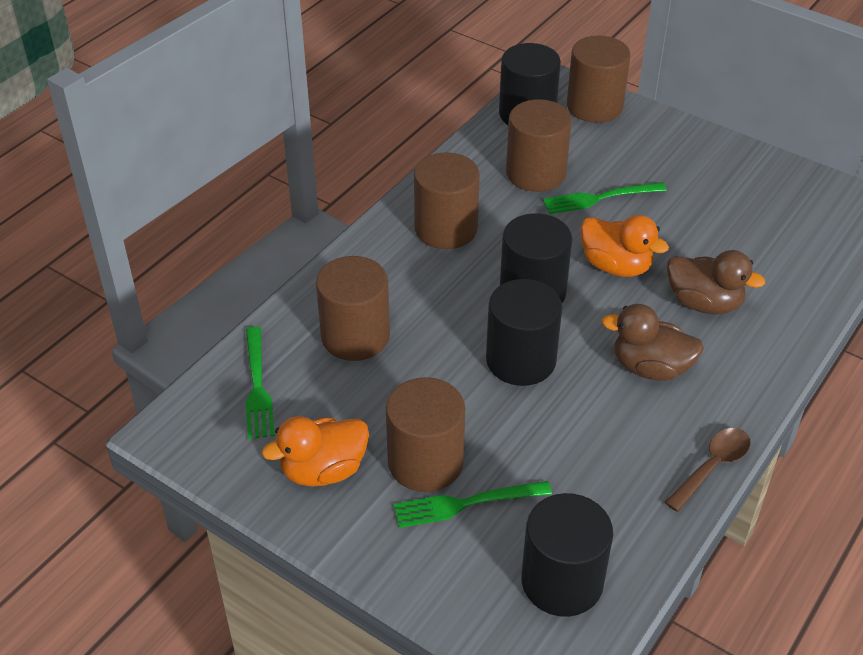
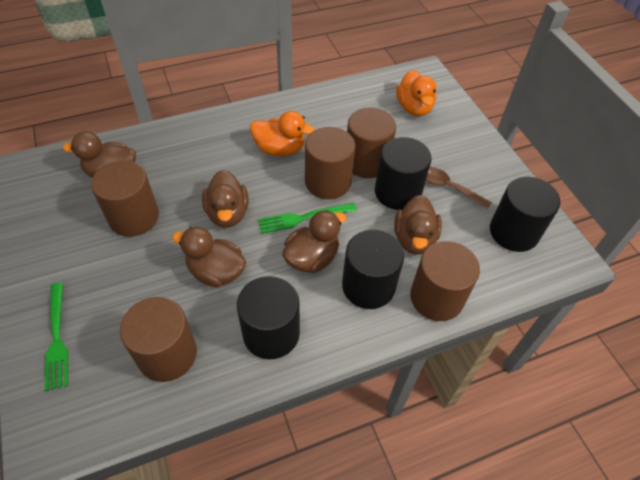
brown duck: 2 -> 5
green fork: 3 -> 2

